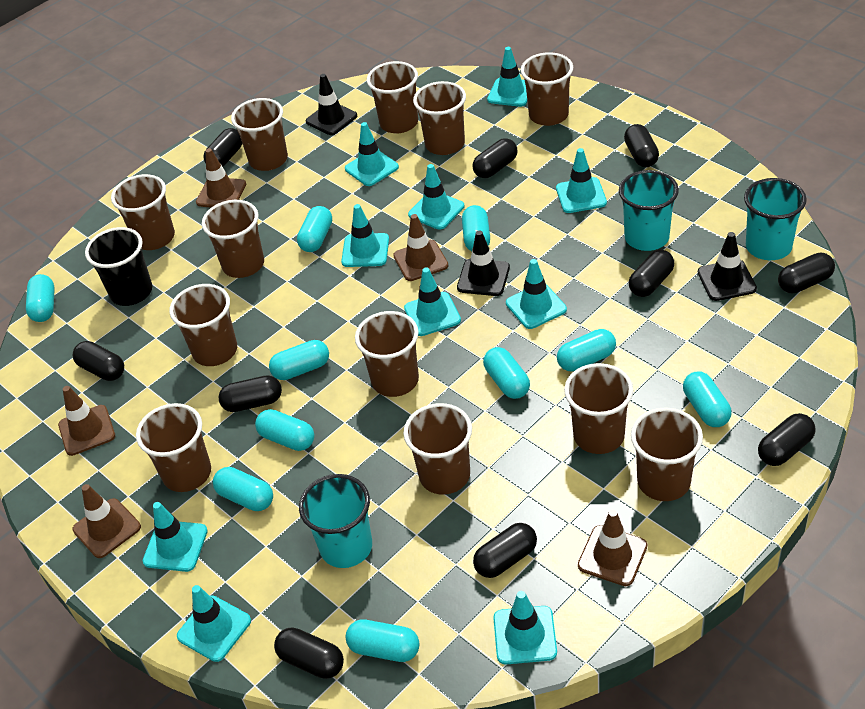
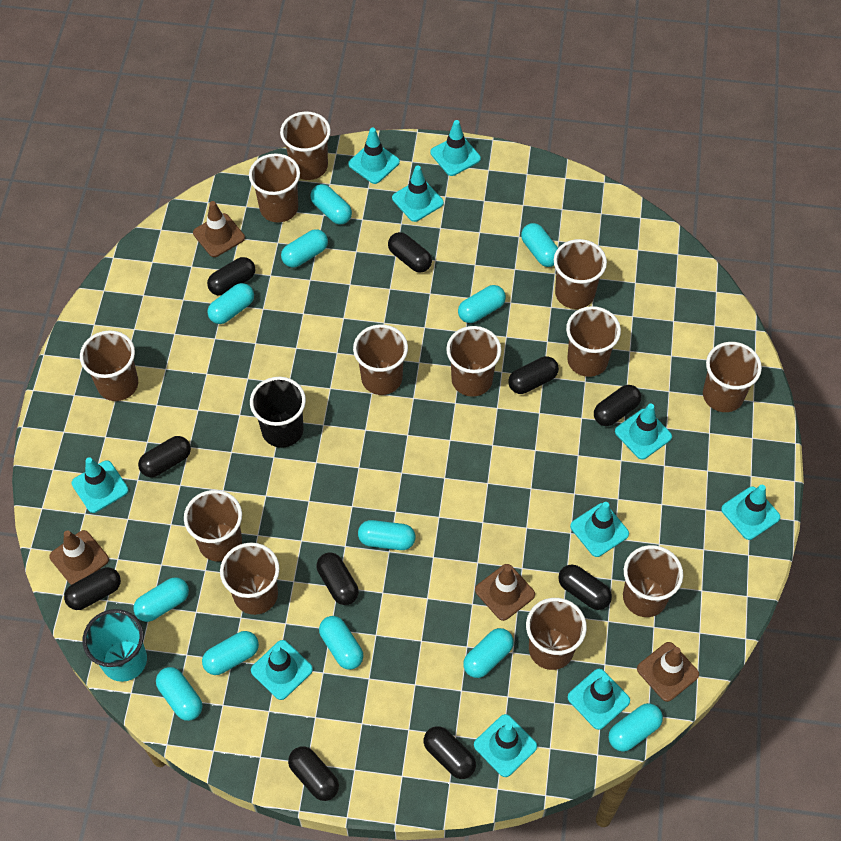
black traffic cone: 3 -> 0
brown traffic cone: 5 -> 4
turquoise capsule: 10 -> 12
turquoise cup: 3 -> 1

